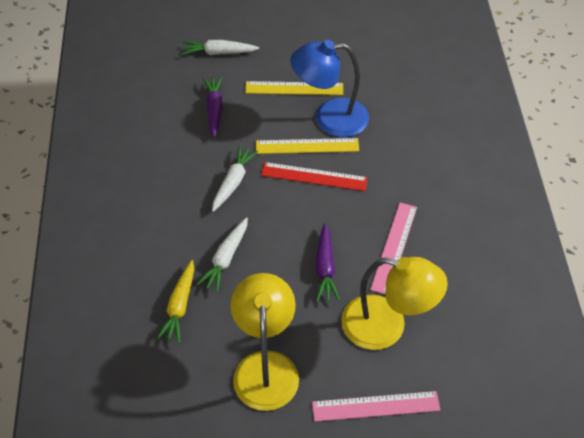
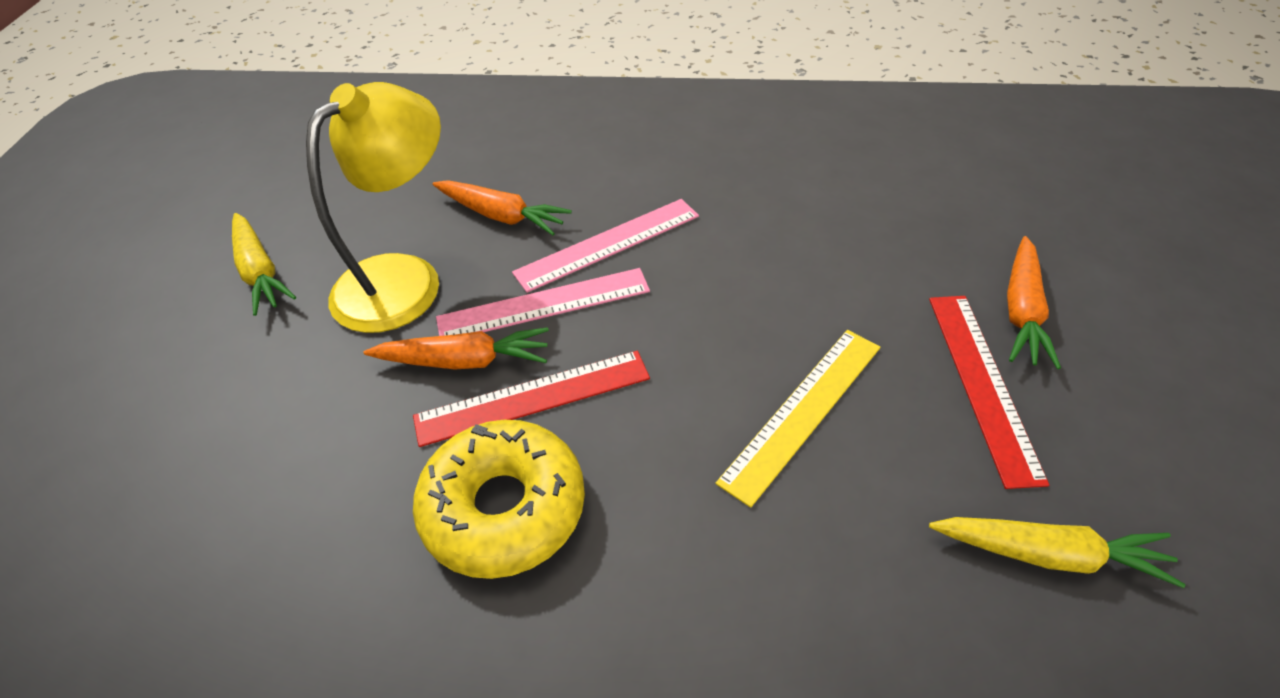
blue lamp: 1 -> 0
orange carrot: 0 -> 3
purple carrot: 2 -> 0
red ruler: 1 -> 2
white carrot: 3 -> 0
yellow carrot: 1 -> 2
yellow donut: 0 -> 1
yellow lamp: 2 -> 1
yellow ruler: 2 -> 1

